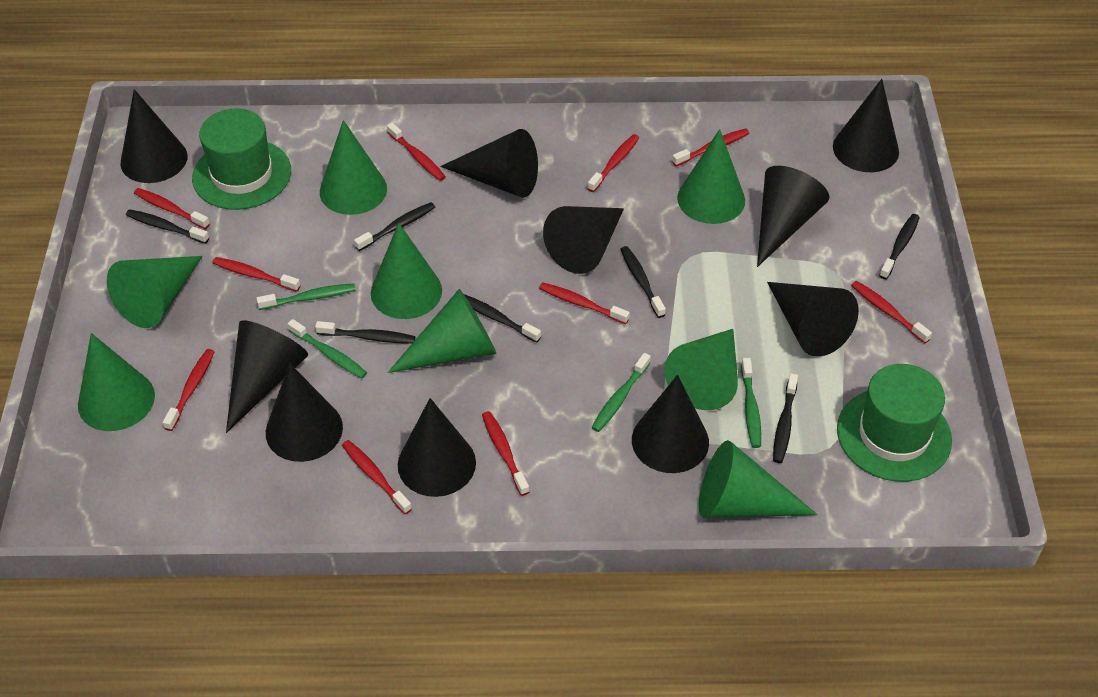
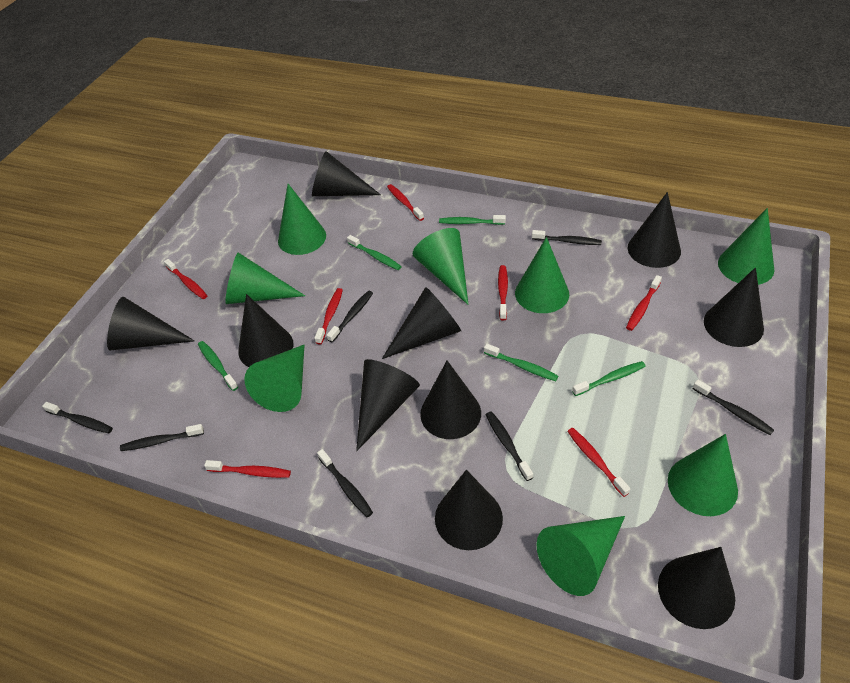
green hat: 2 -> 0
green toothbrush: 4 -> 5
red toothbrush: 10 -> 7

